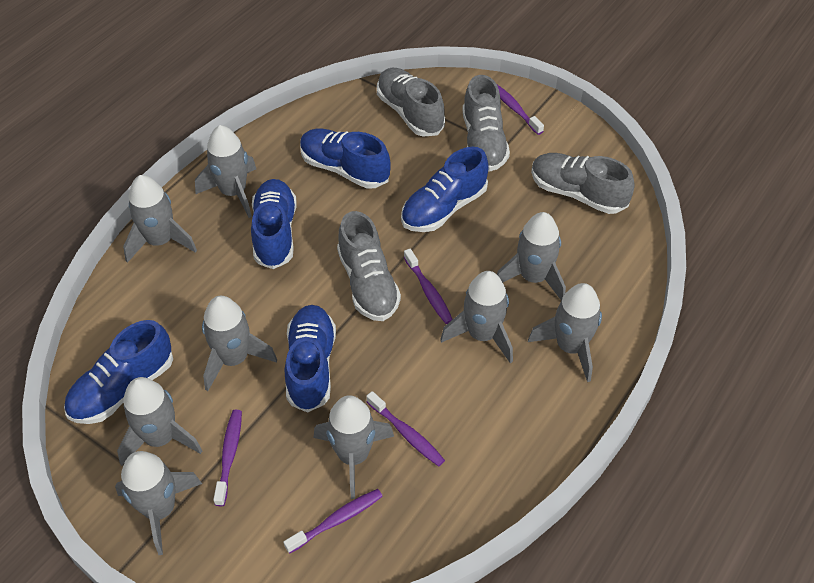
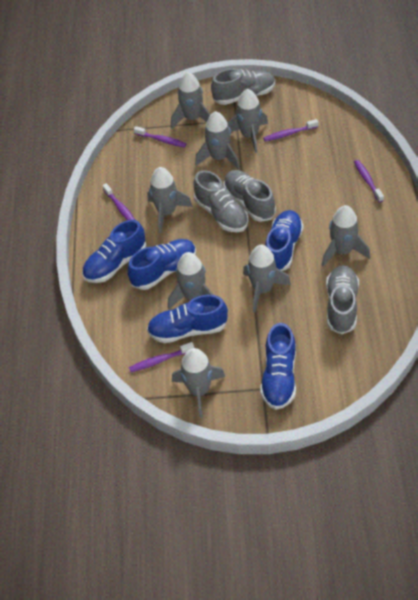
grey rocket: 9 -> 8

